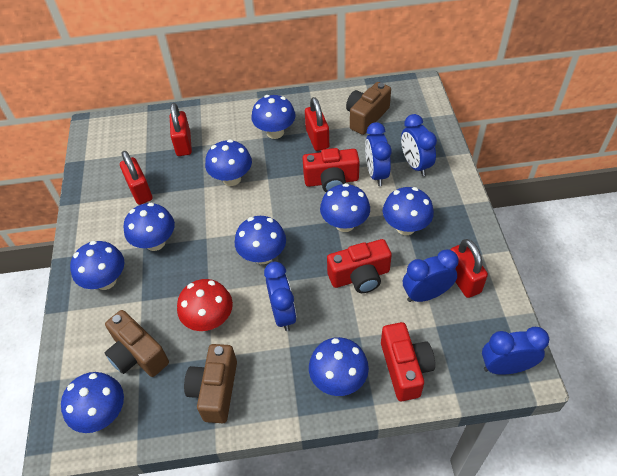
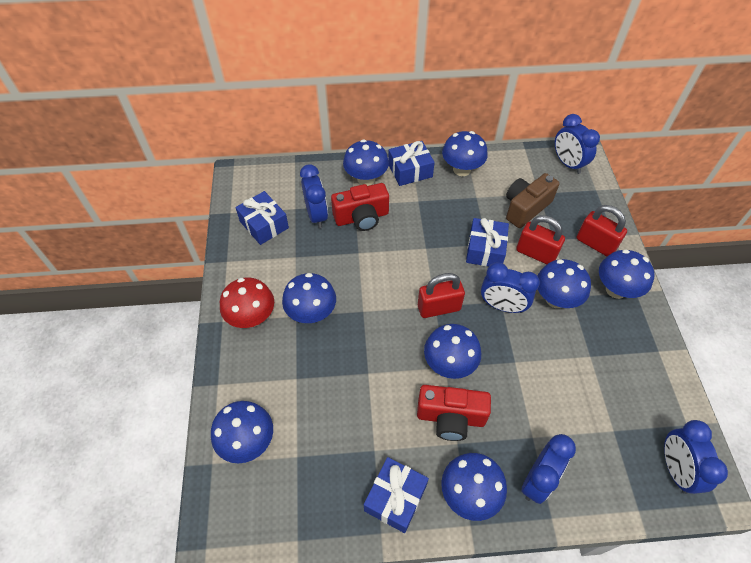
blue gift: 0 -> 4
blue mushroom: 9 -> 8
brown camera: 3 -> 1
red camera: 3 -> 2
red padlock: 4 -> 3

